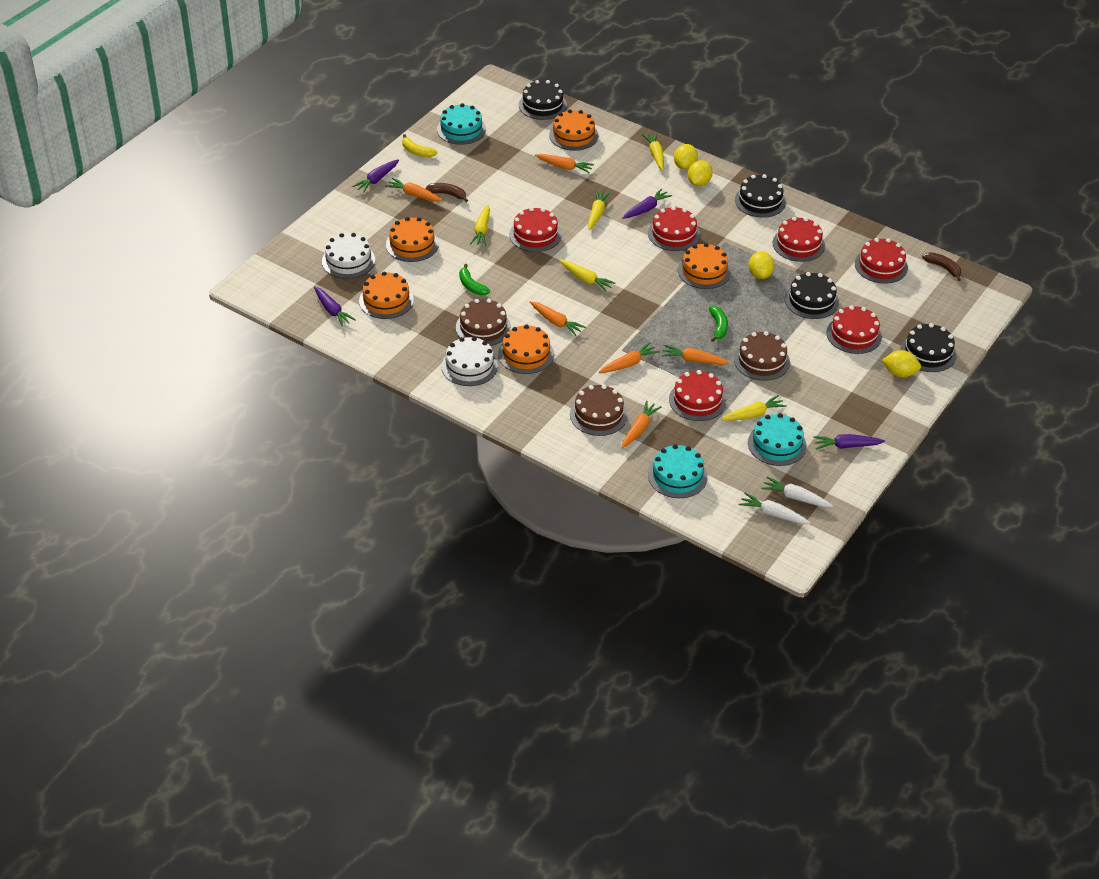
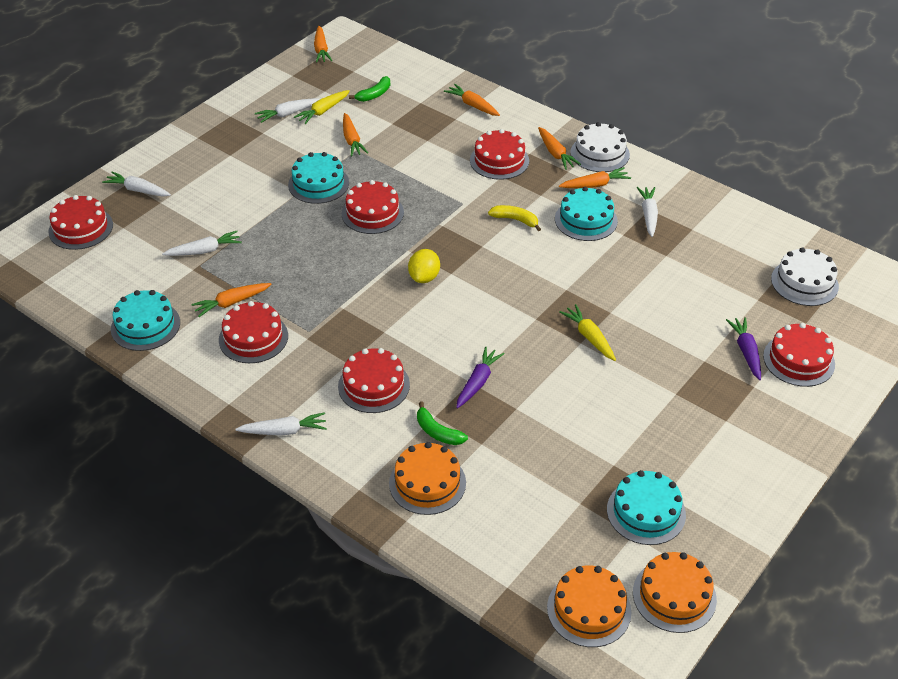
black cake: 4 -> 0
brown banana: 2 -> 0
brown cake: 3 -> 0
orange cake: 5 -> 3
purple carrot: 4 -> 2
turquoise cake: 3 -> 4
white carrot: 2 -> 5
yellow carrot: 5 -> 2
yellow lemon: 4 -> 1

